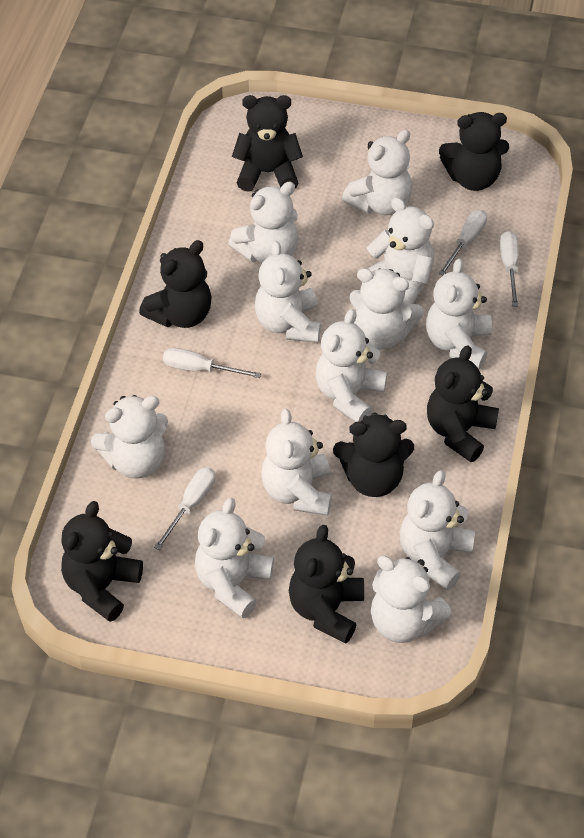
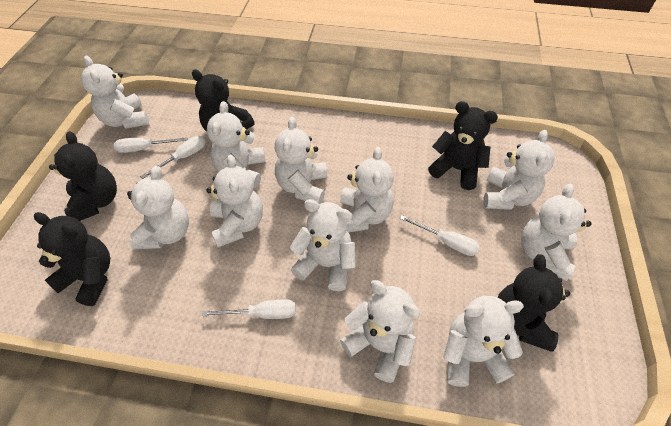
black teddy bear: 7 -> 5
white teddy bear: 12 -> 11

